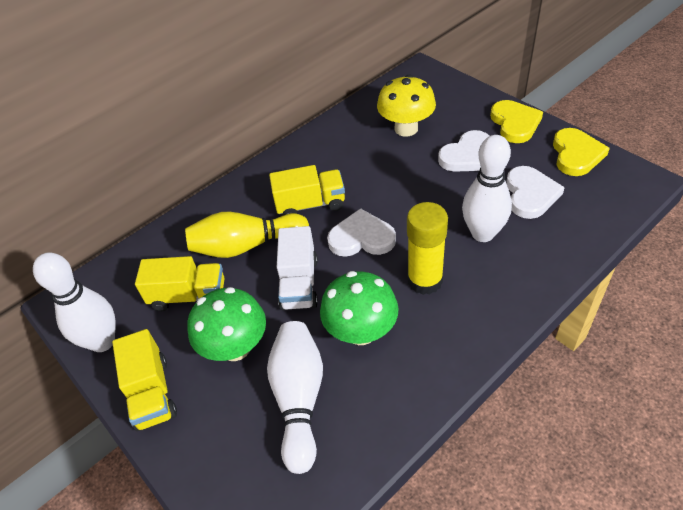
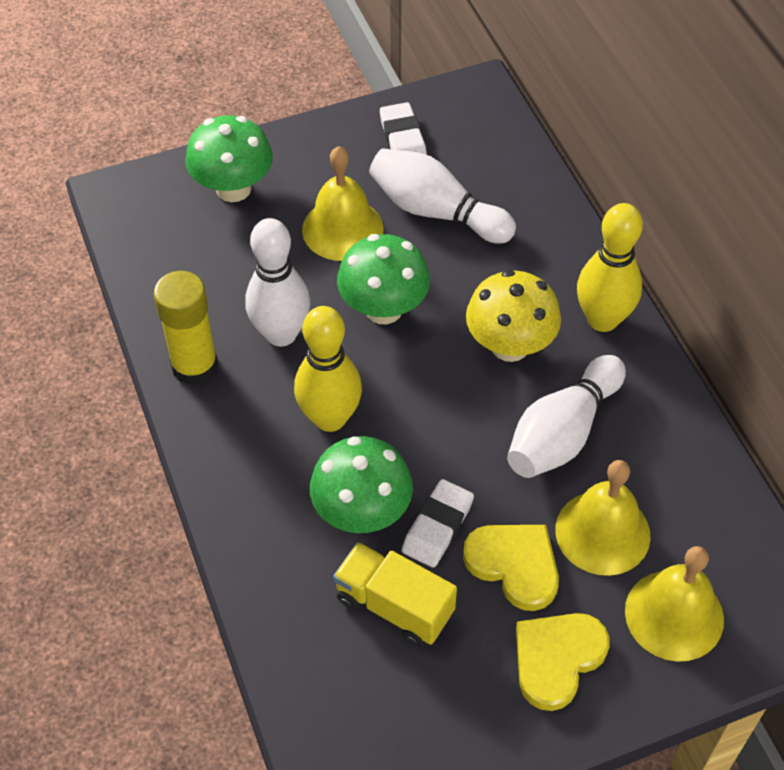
green mushroom: 2 -> 3
white eraser: 0 -> 2
white heart: 3 -> 0
white truck: 1 -> 0
yellow bell: 0 -> 3
yellow bowling pin: 1 -> 2
yellow truck: 3 -> 1

